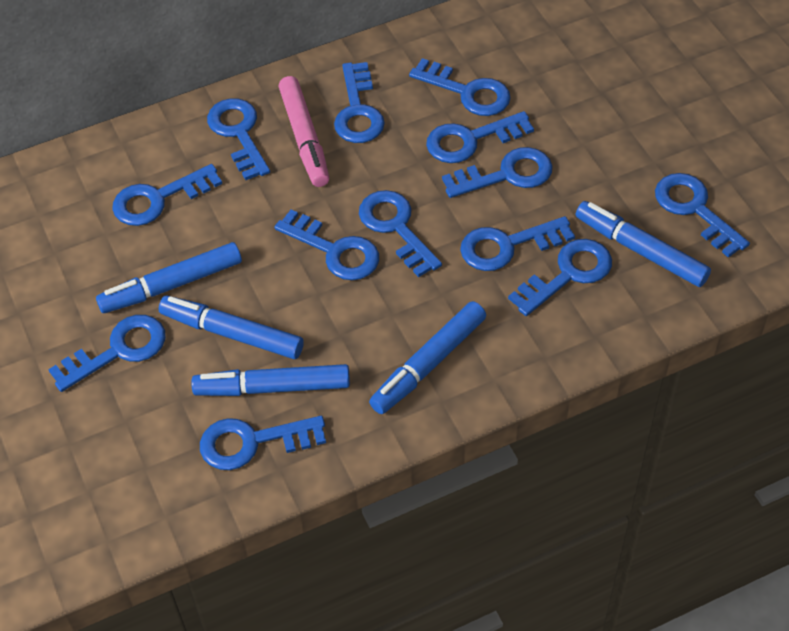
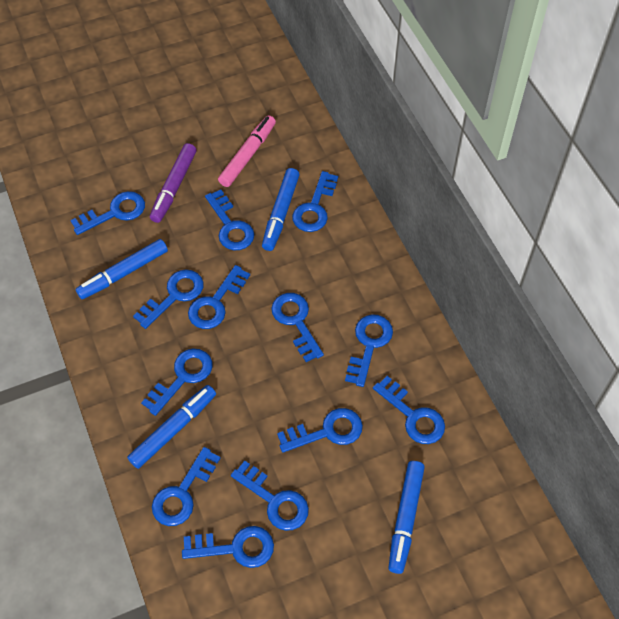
blue marker: 5 -> 4
purple marker: 0 -> 1

